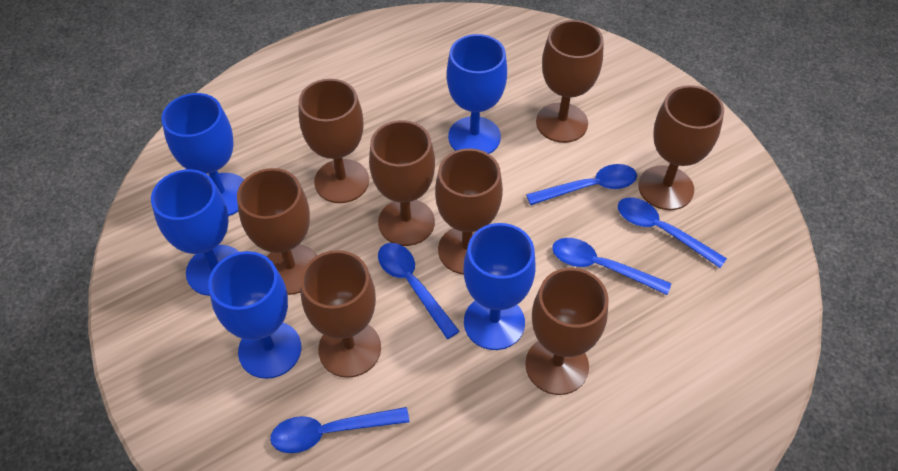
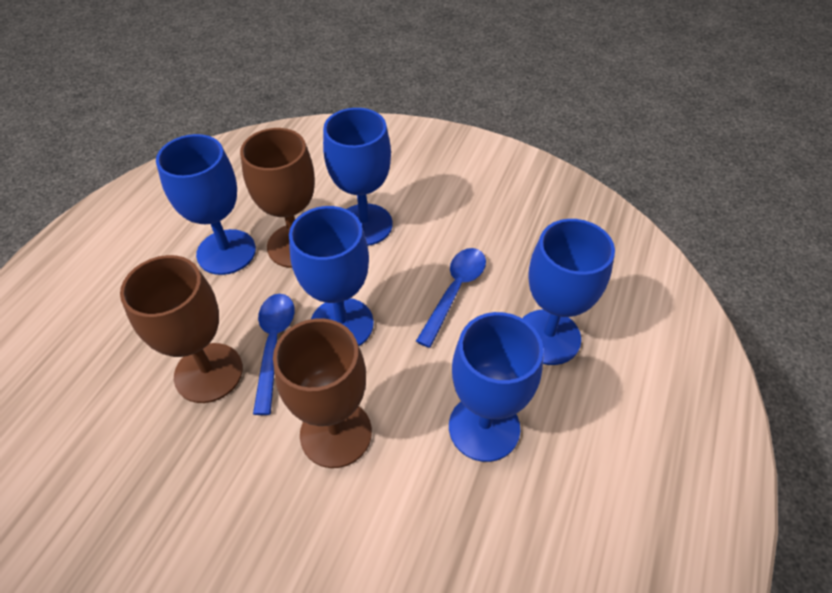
blue spoon: 5 -> 2
brown goblet: 8 -> 3

